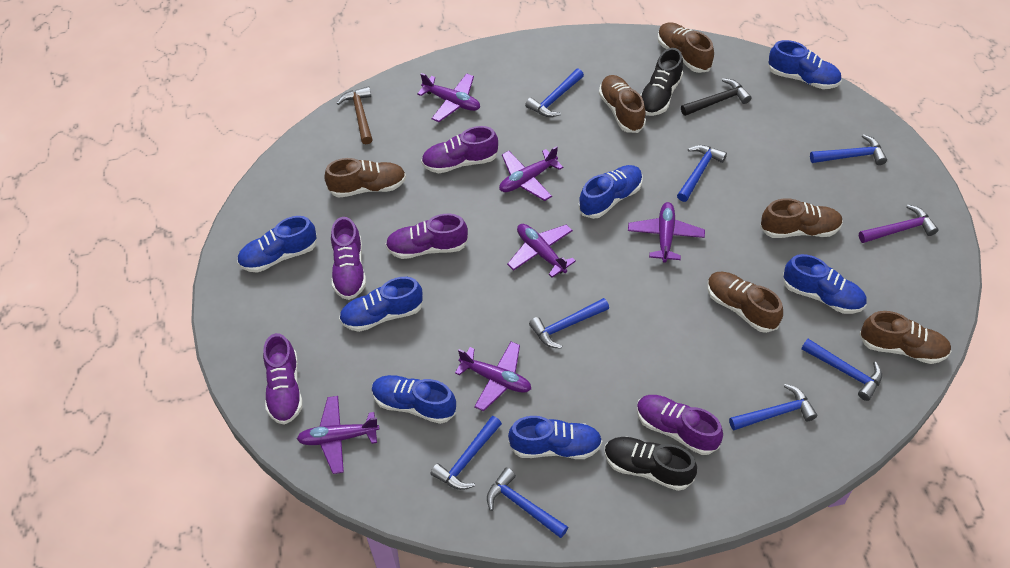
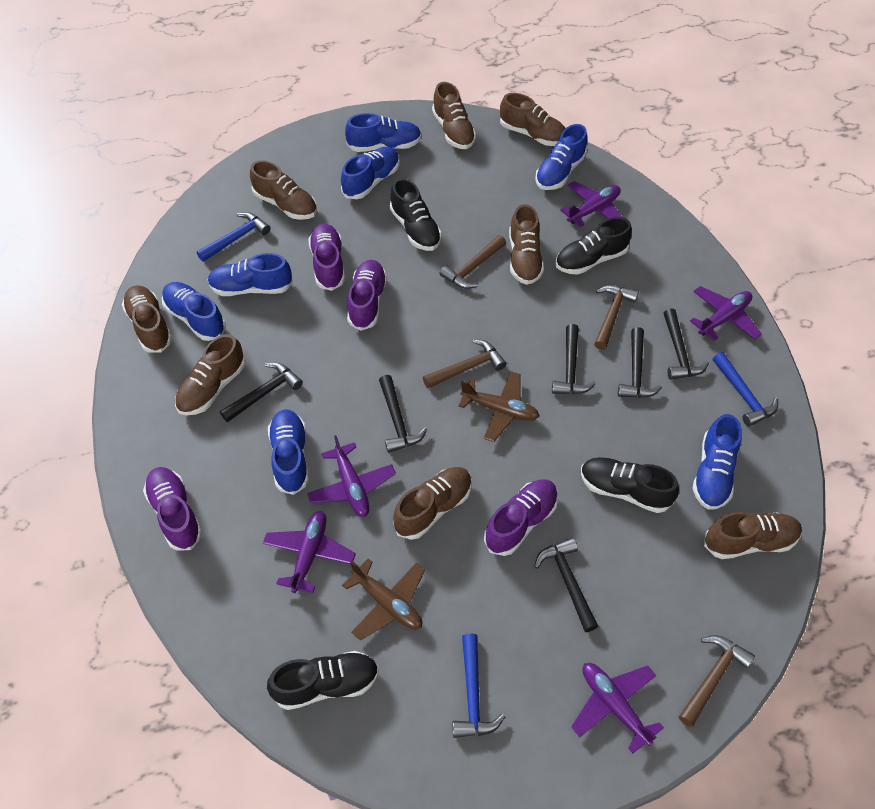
black hammer: 1 -> 6
black shoe: 2 -> 4
blue hammer: 8 -> 3
brown hammer: 1 -> 4
brown plane: 0 -> 2
brown shoe: 6 -> 8
purple hammer: 1 -> 0
purple plane: 6 -> 5
purple shoe: 5 -> 4

